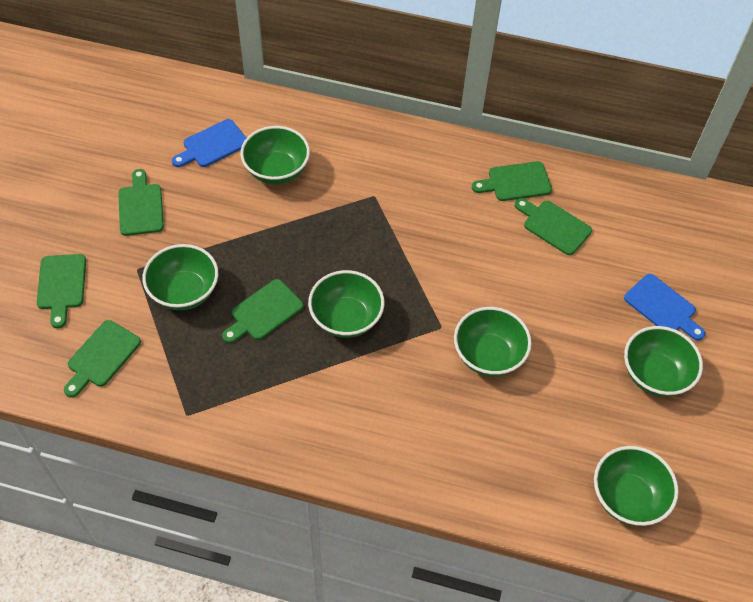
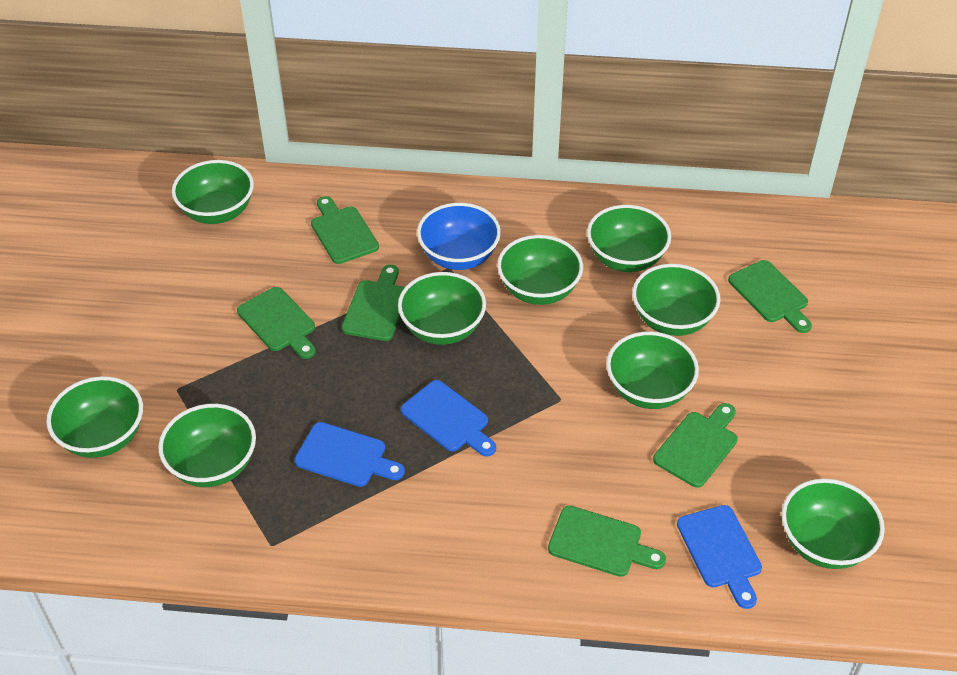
blue bowl: 0 -> 1
blue cutting board: 2 -> 3
green bowl: 6 -> 9

